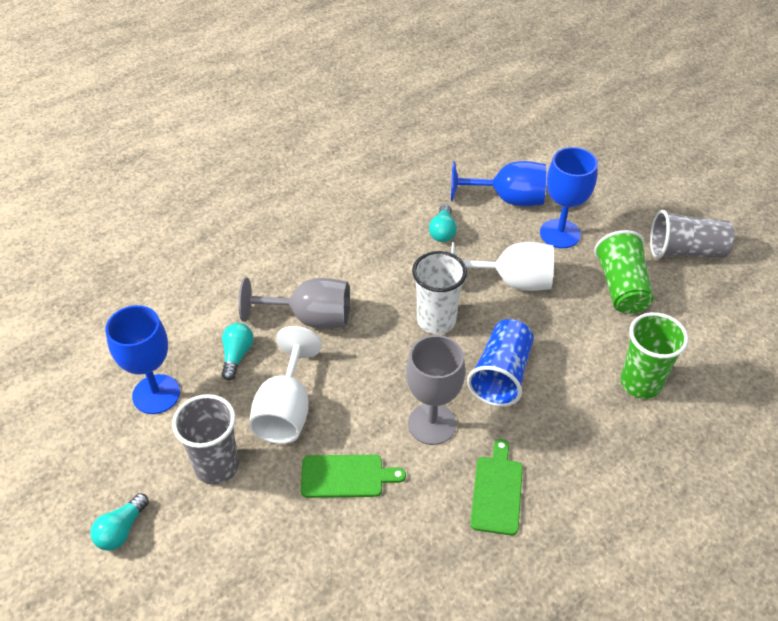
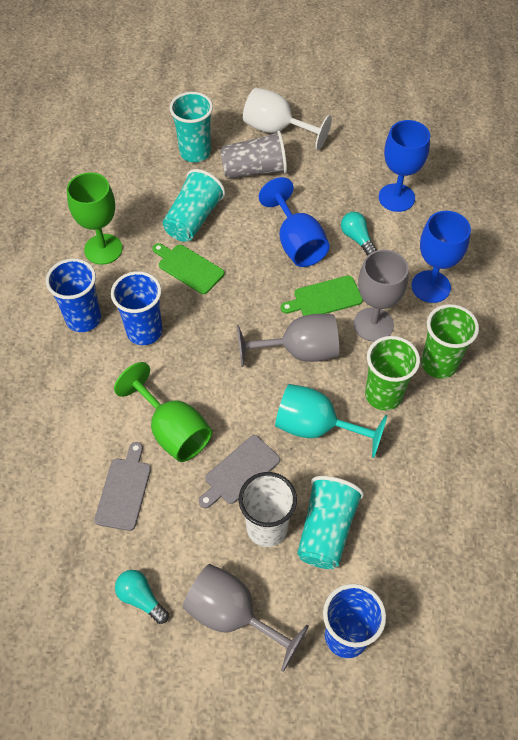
blue cup: 1 -> 3
green goblet: 0 -> 2
grey cup: 2 -> 1
grey cutting board: 0 -> 2
grey goblet: 2 -> 3
turquoise cup: 0 -> 3
turquoise goblet: 0 -> 1
turquoise light bulb: 3 -> 2
white goblet: 2 -> 1

